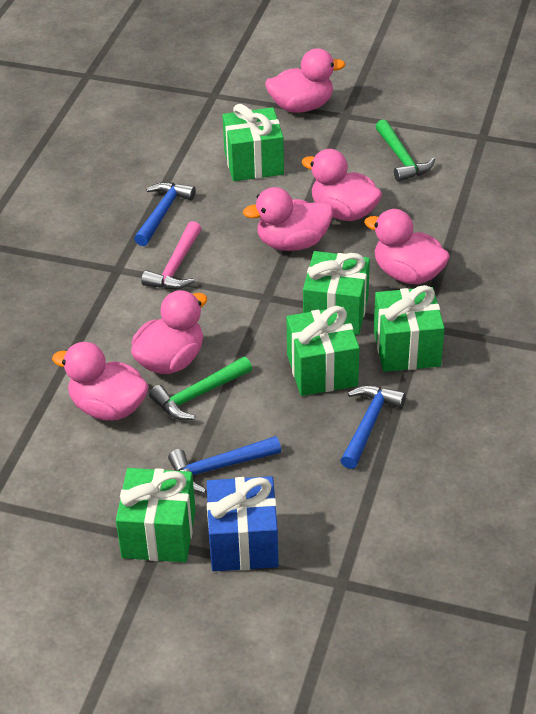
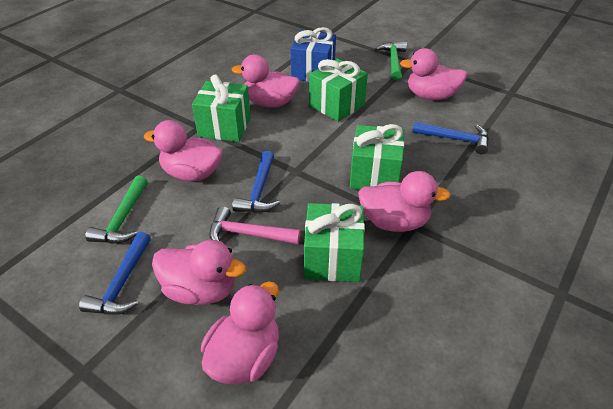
green gift: 5 -> 4

